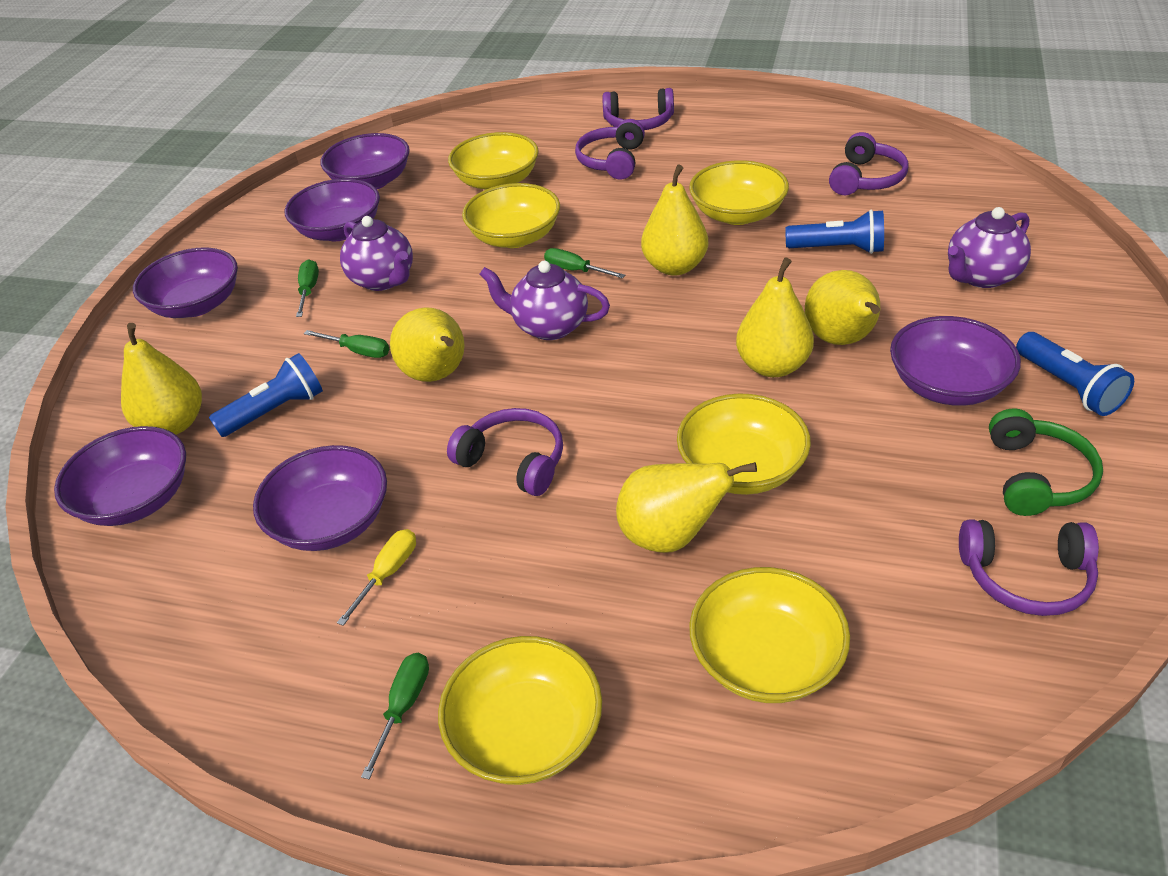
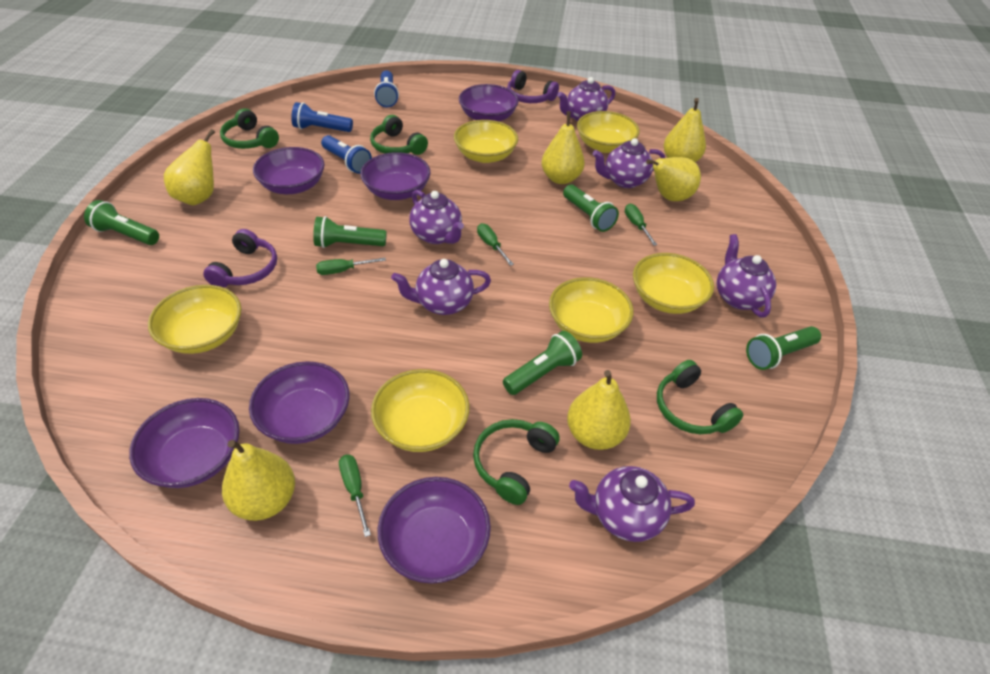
green flashlight: 0 -> 5
green headphones: 1 -> 4
purple headphones: 5 -> 2
purple teapot: 3 -> 6
yellow screwdriver: 1 -> 0

